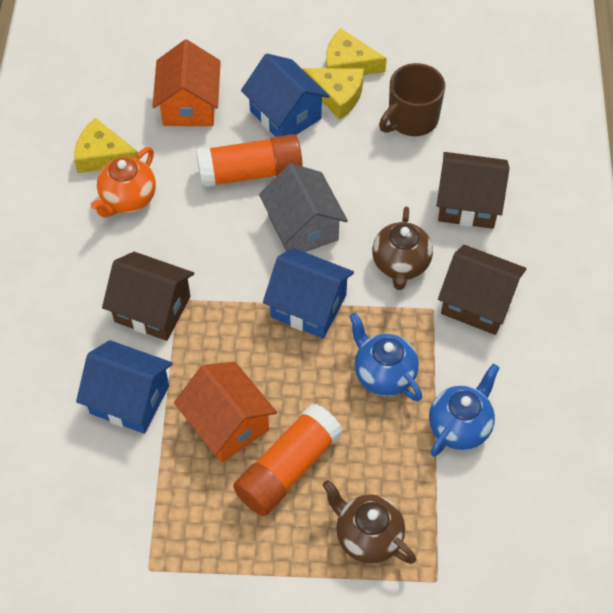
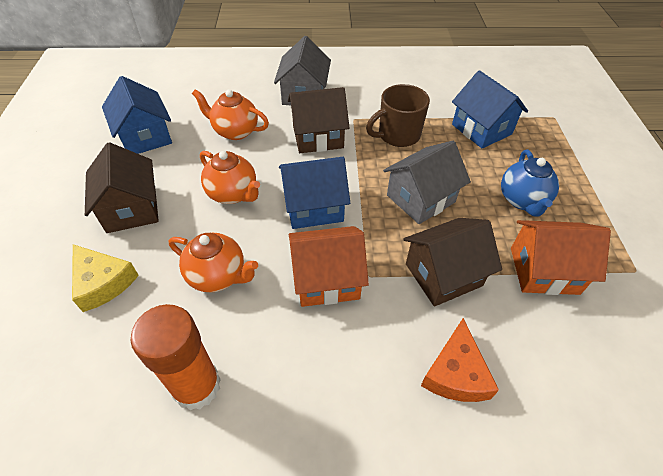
blue teapot: 2 -> 1
brown teapot: 2 -> 0
grey house: 1 -> 2
orange cheese: 0 -> 1
orange glue stick: 2 -> 1
orange teapot: 1 -> 3
yellow cheese: 3 -> 1

